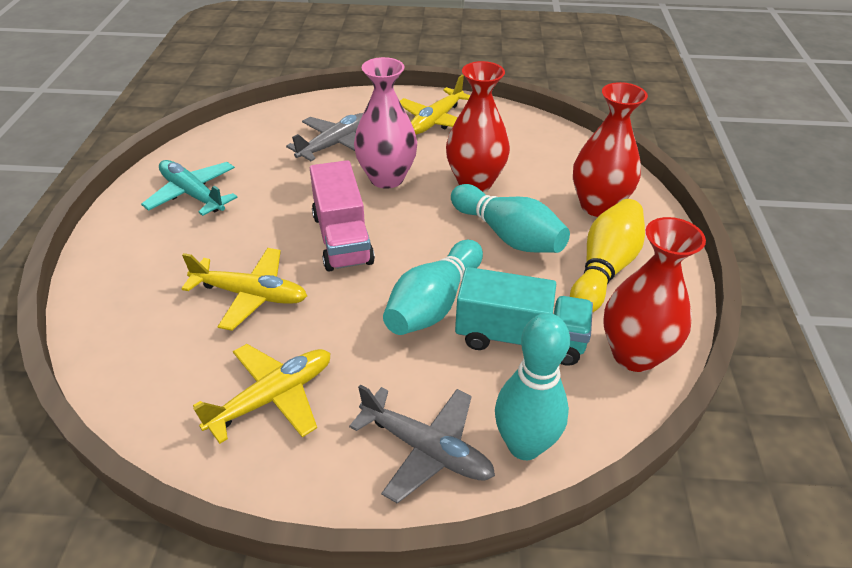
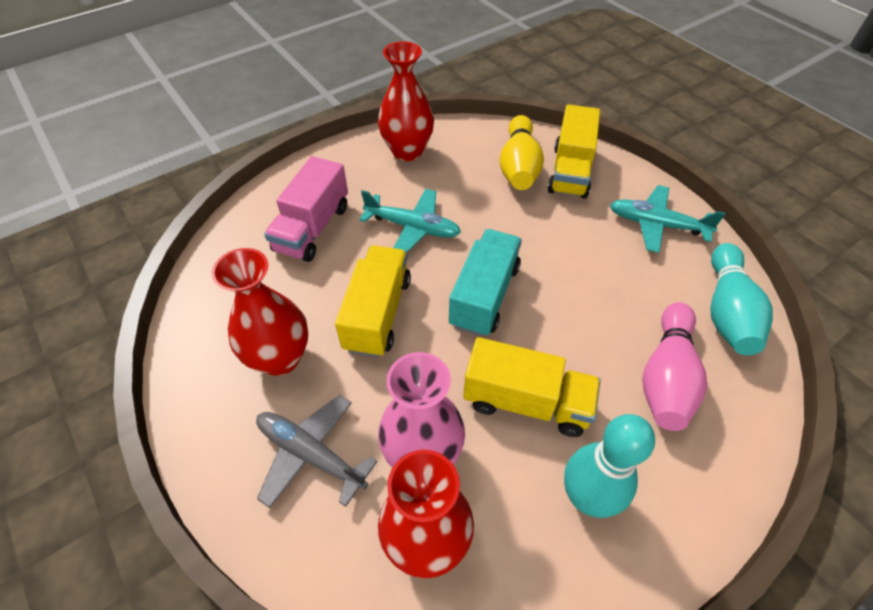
grey plane: 2 -> 1
pink bowling pin: 0 -> 1
turquoise bowling pin: 3 -> 2
turquoise plane: 1 -> 2
yellow plane: 3 -> 0
yellow truck: 0 -> 3

